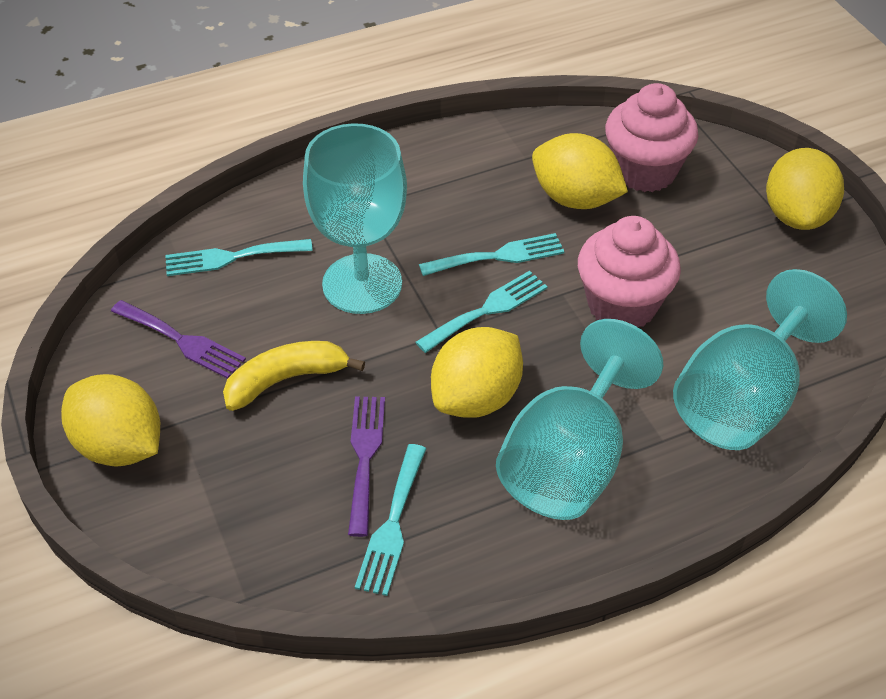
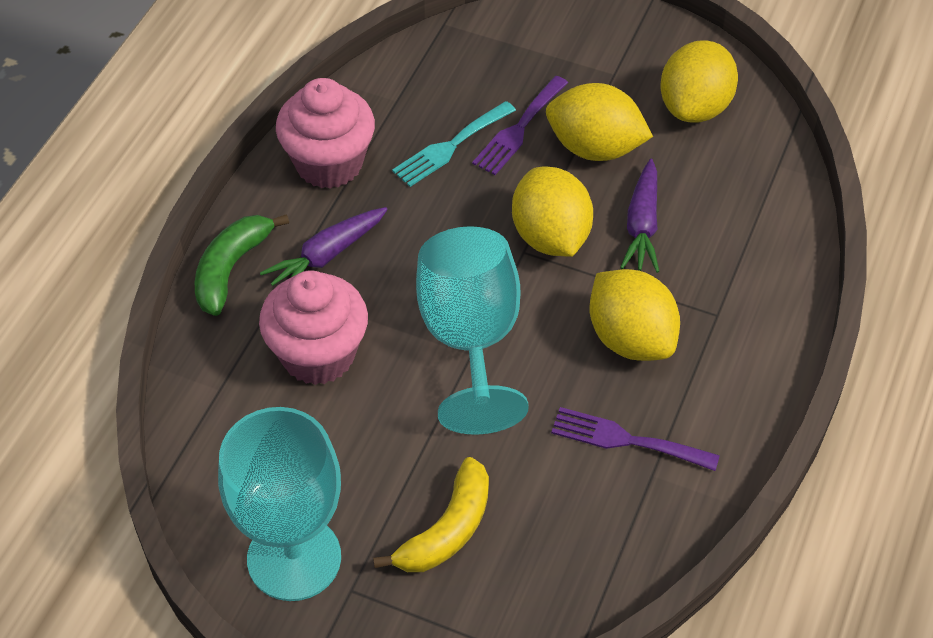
green banana: 0 -> 1
purple carrot: 0 -> 2
turquoise fork: 4 -> 1
turquoise goblet: 3 -> 2

